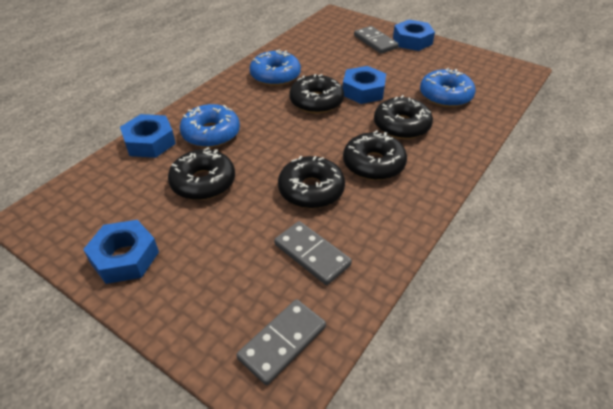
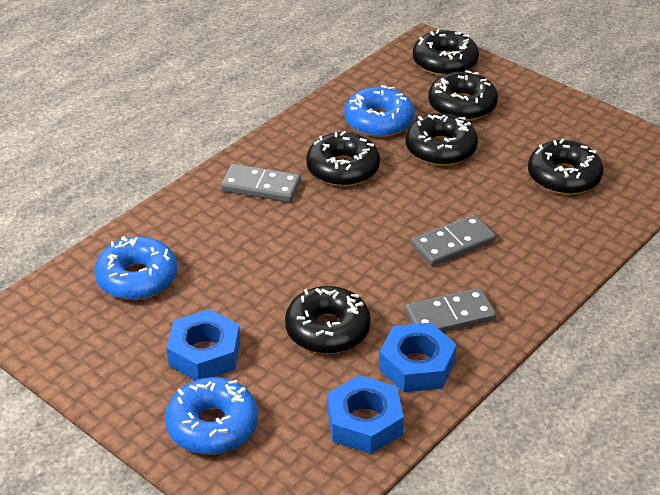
black donut: 5 -> 6
blue nut: 4 -> 3

